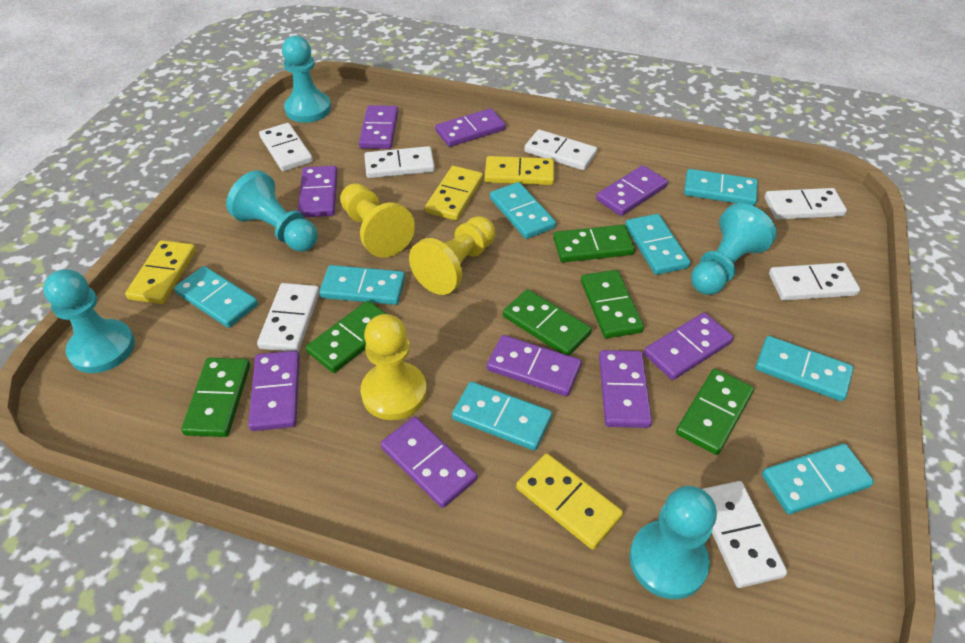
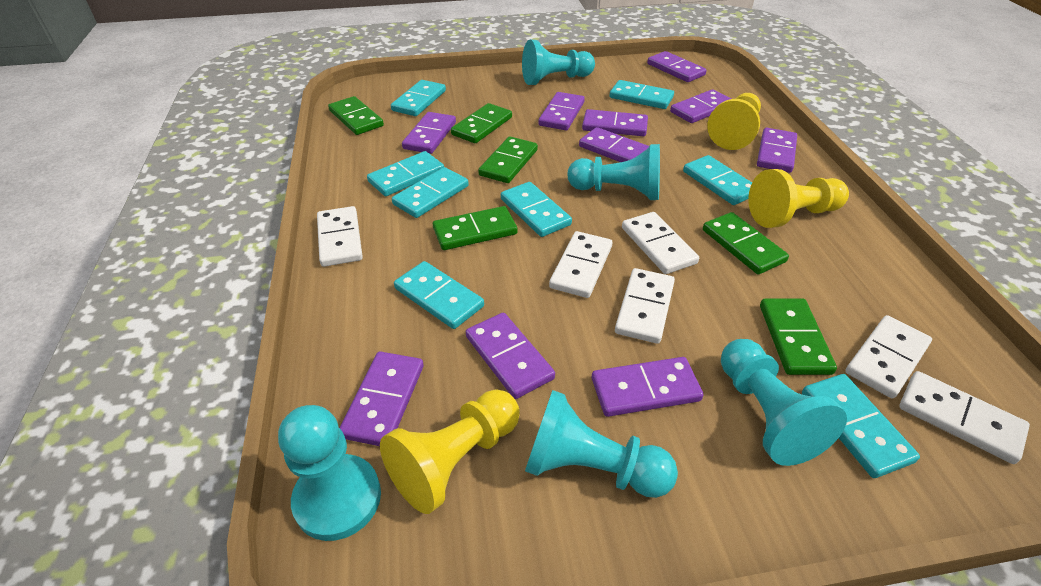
purple domino: 9 -> 10
white domino: 7 -> 6
yellow domino: 4 -> 0

